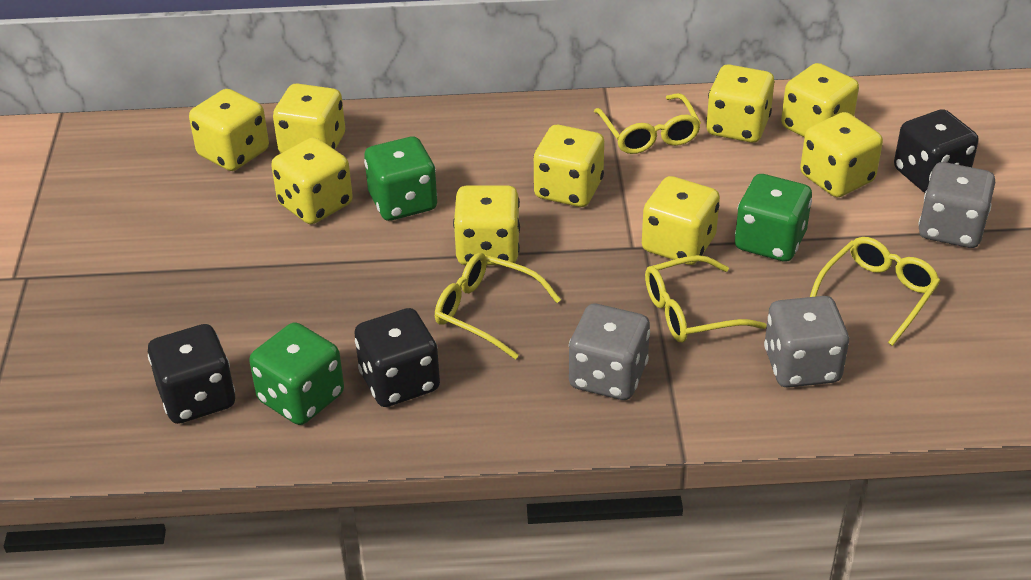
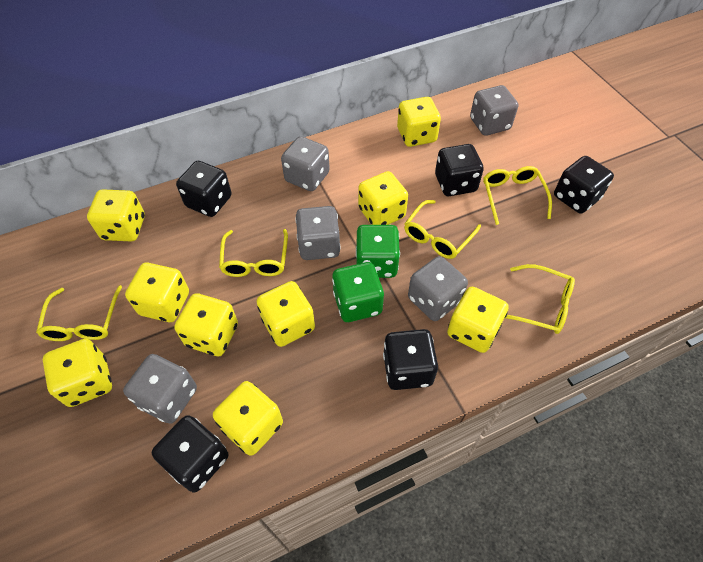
black dice: 3 -> 5
green dice: 3 -> 2
grey dice: 3 -> 5
yellow glasses: 4 -> 5

